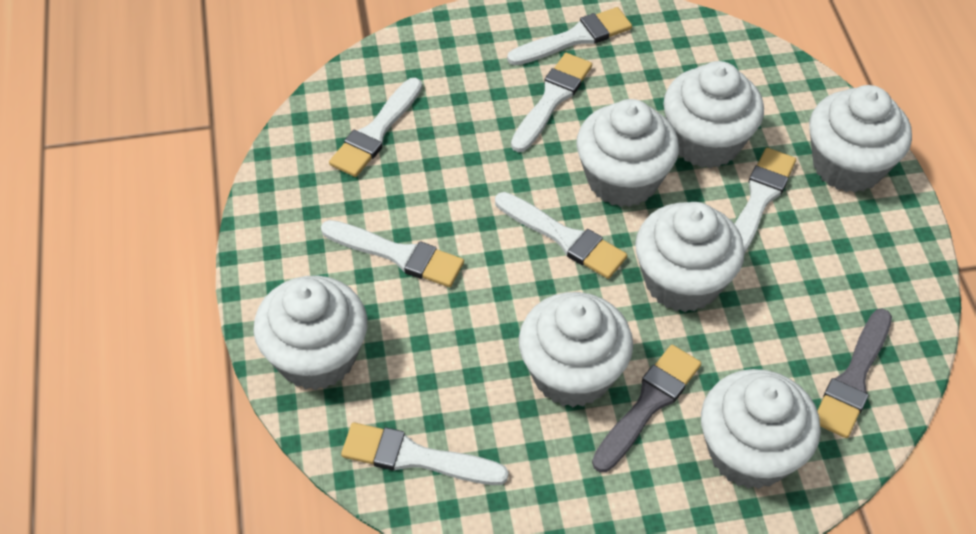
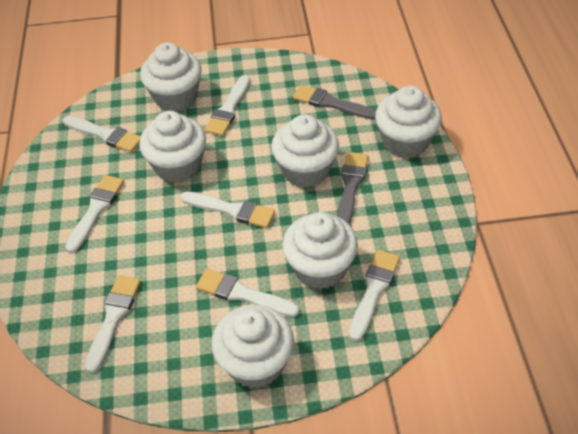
white cupcake: 7 -> 6

